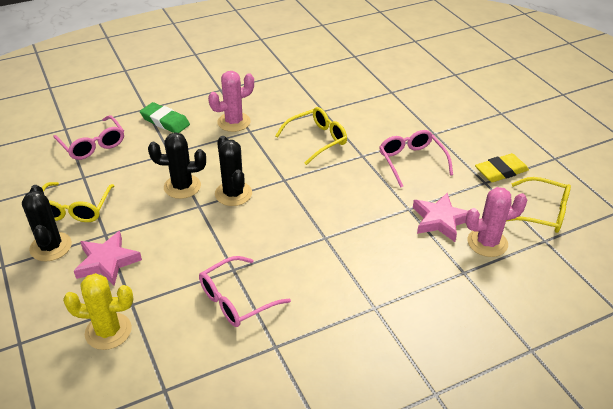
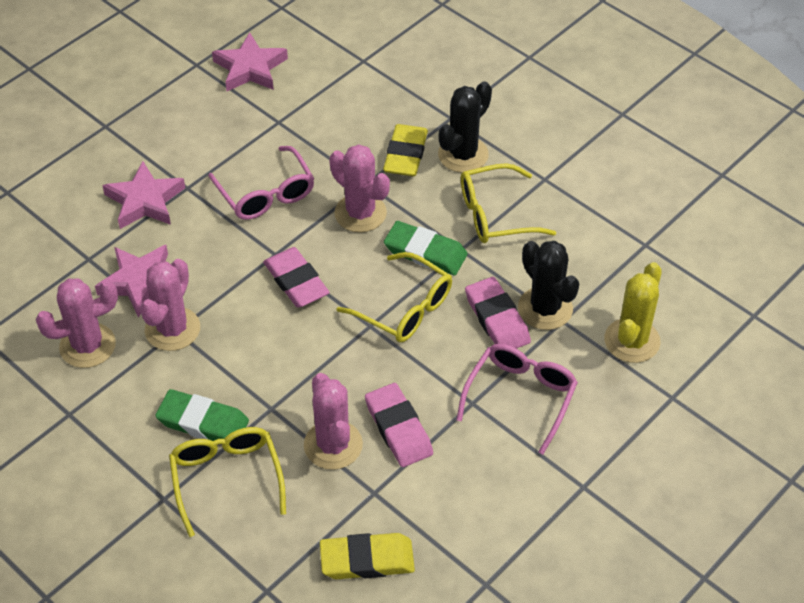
black cactus: 3 -> 2
green eraser: 1 -> 2
pink cactus: 2 -> 4
pink eraser: 0 -> 3
pink glasses: 3 -> 2
pink star: 2 -> 3
yellow eraser: 1 -> 2

